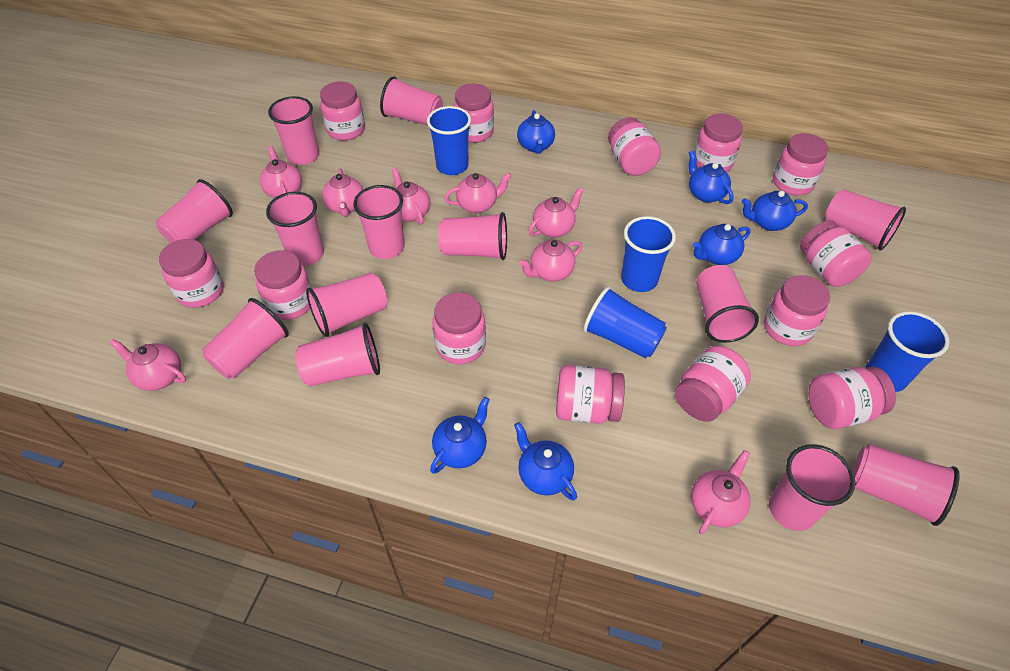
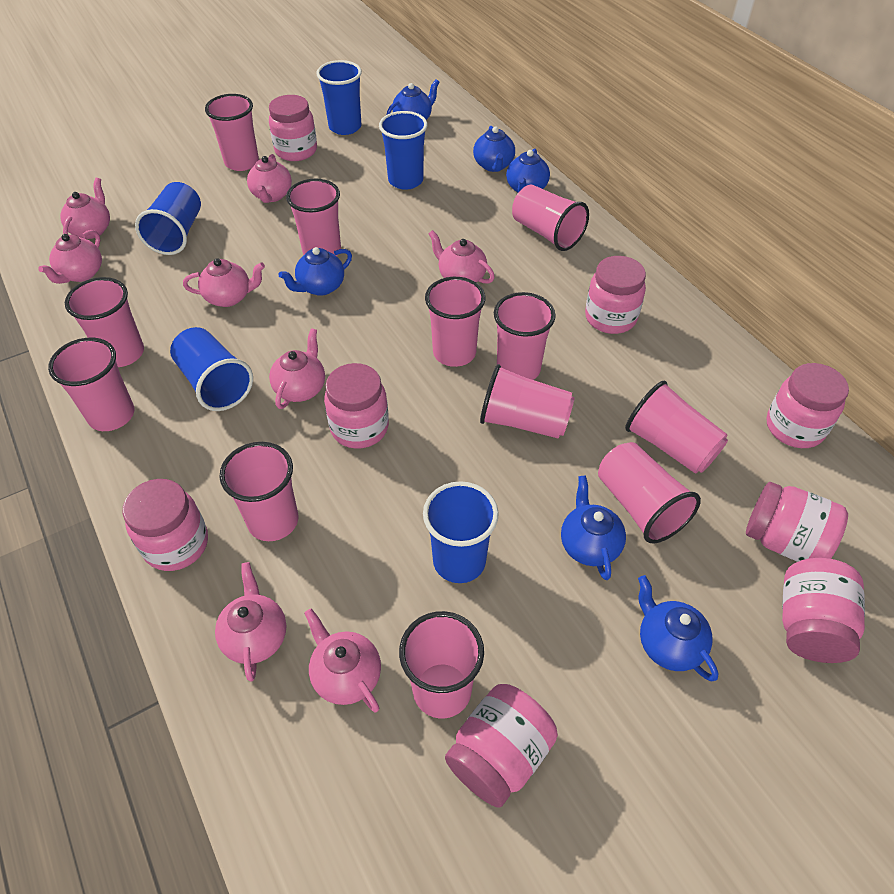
blue cup: 4 -> 5
pink cup: 13 -> 12
pink jar: 13 -> 8

